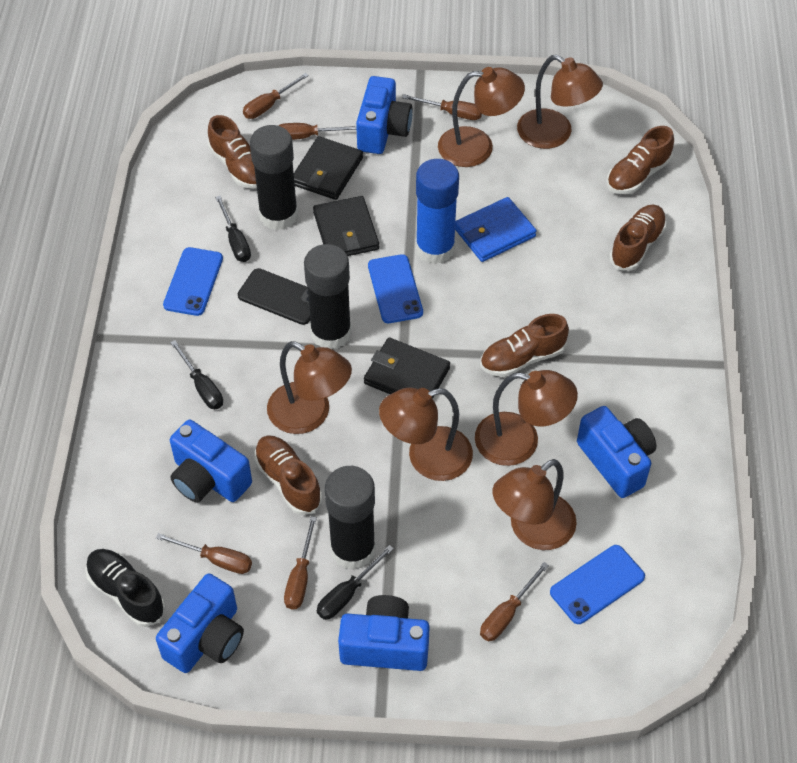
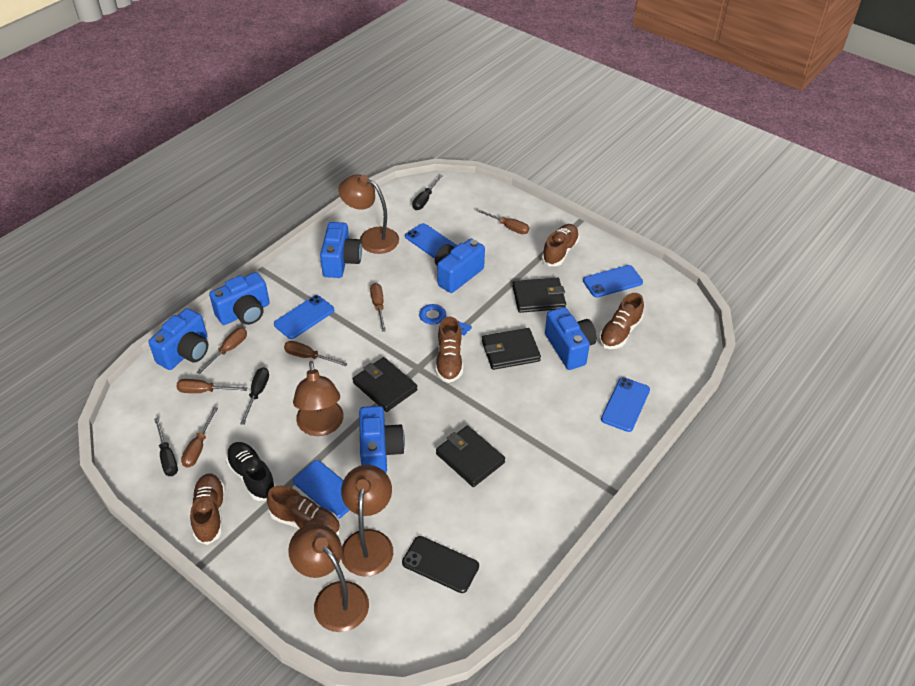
black glue stick: 3 -> 0
black wallet: 3 -> 4
blue camera: 5 -> 6
blue glue stick: 1 -> 0
blue key: 0 -> 1
blue phone: 3 -> 5
blue wallet: 1 -> 0
brown lamp: 6 -> 4

